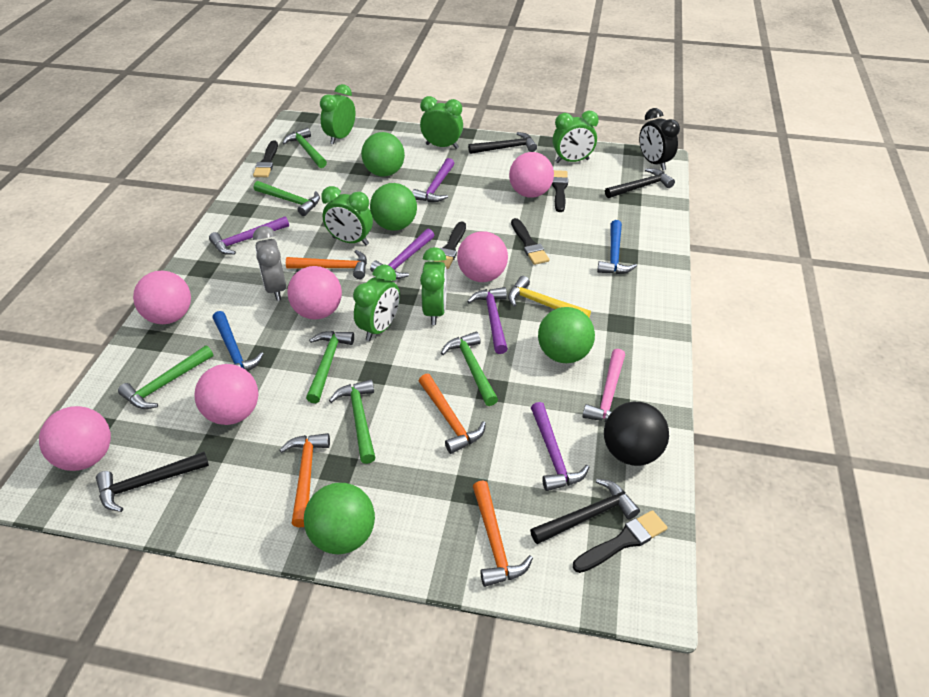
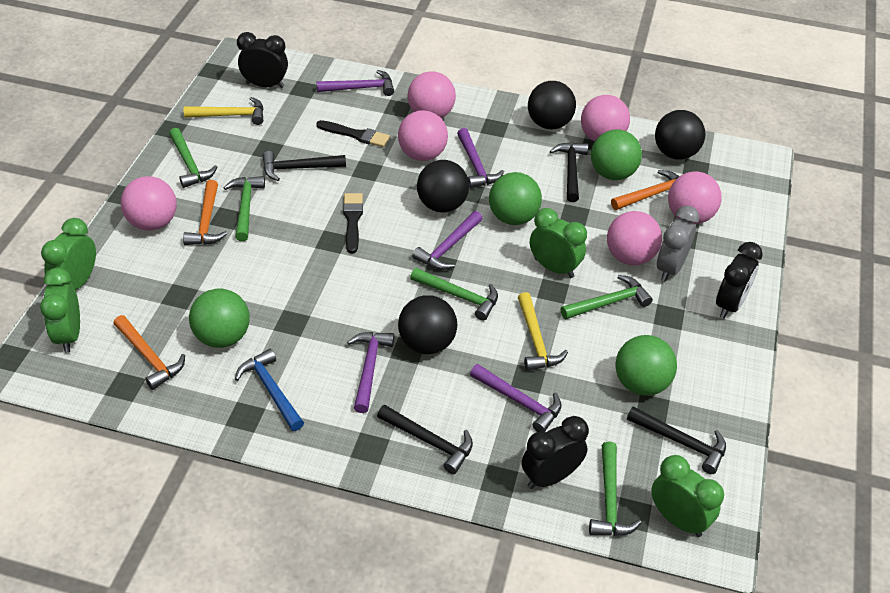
black ball: 1 -> 4
black brush: 5 -> 2
black clock: 1 -> 3
blue hammer: 2 -> 1
green clock: 6 -> 4
green hammer: 6 -> 5
orange hammer: 4 -> 3
pink hammer: 1 -> 0
yellow hammer: 1 -> 2

